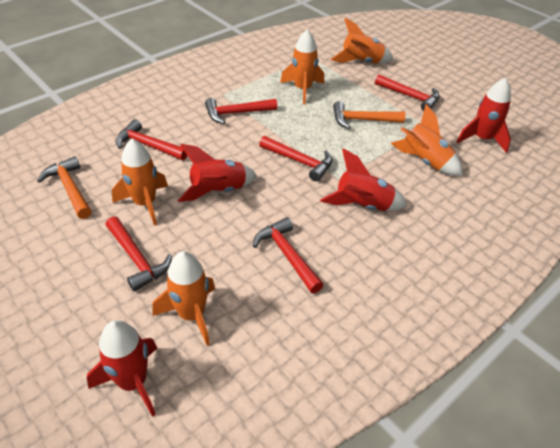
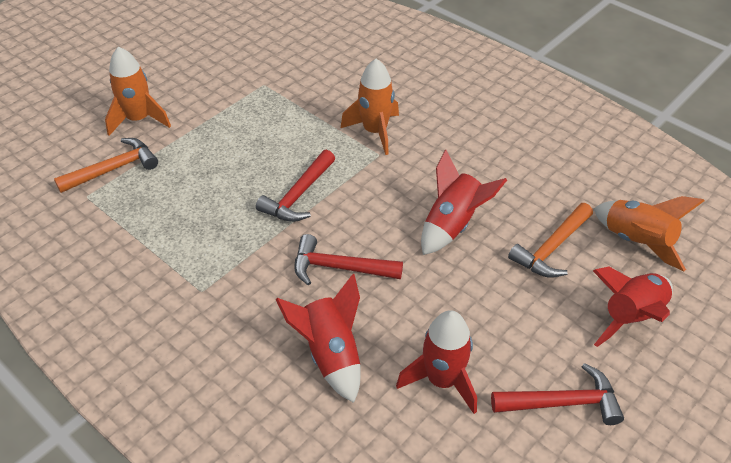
orange rocket: 5 -> 3
red hammer: 6 -> 3

